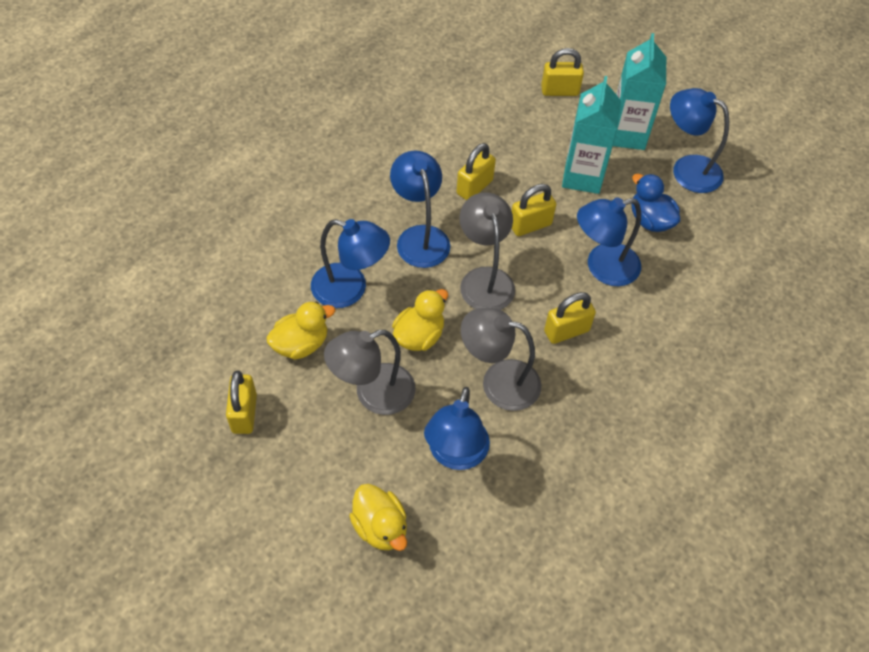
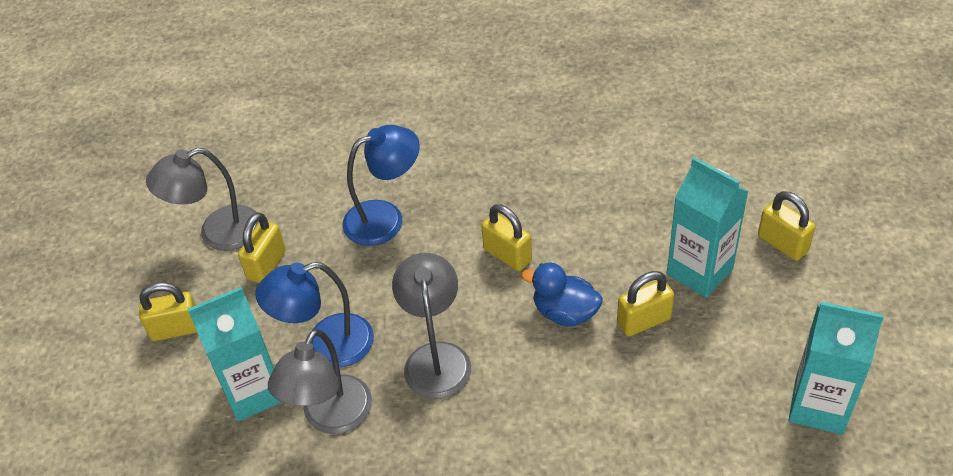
blue lamp: 5 -> 2
turquoise carton: 2 -> 3
yellow duck: 3 -> 0

